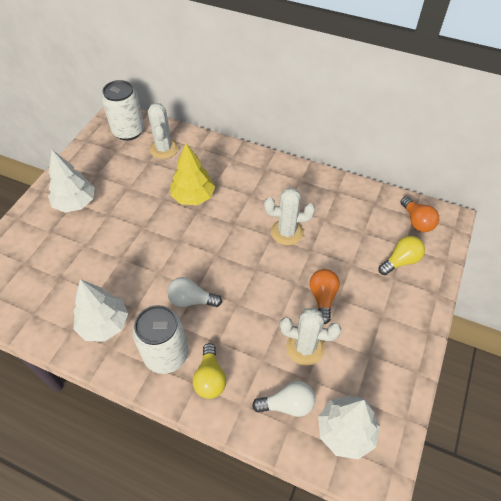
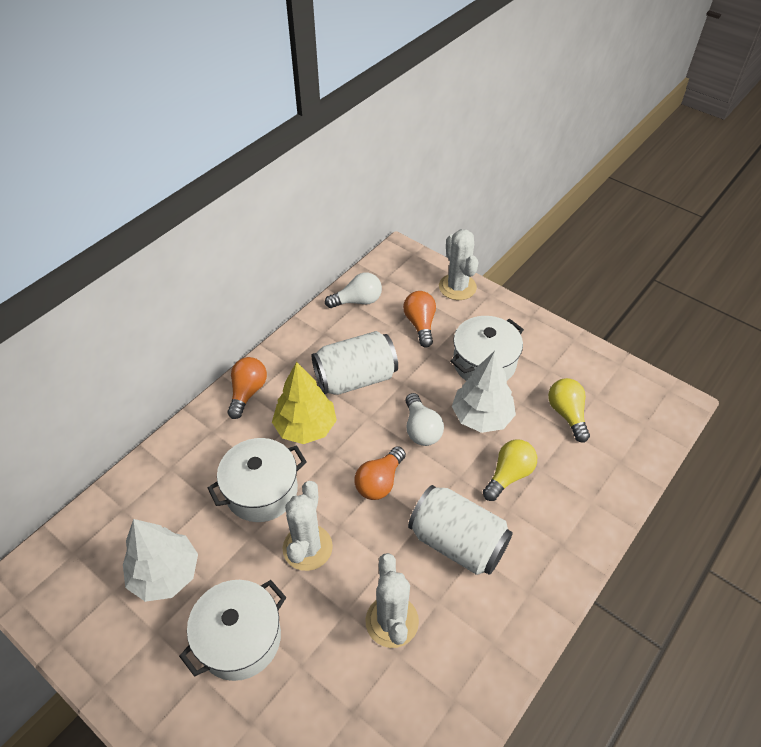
orange light bulb: 2 -> 3
white pot: 0 -> 3
white tree: 3 -> 2

